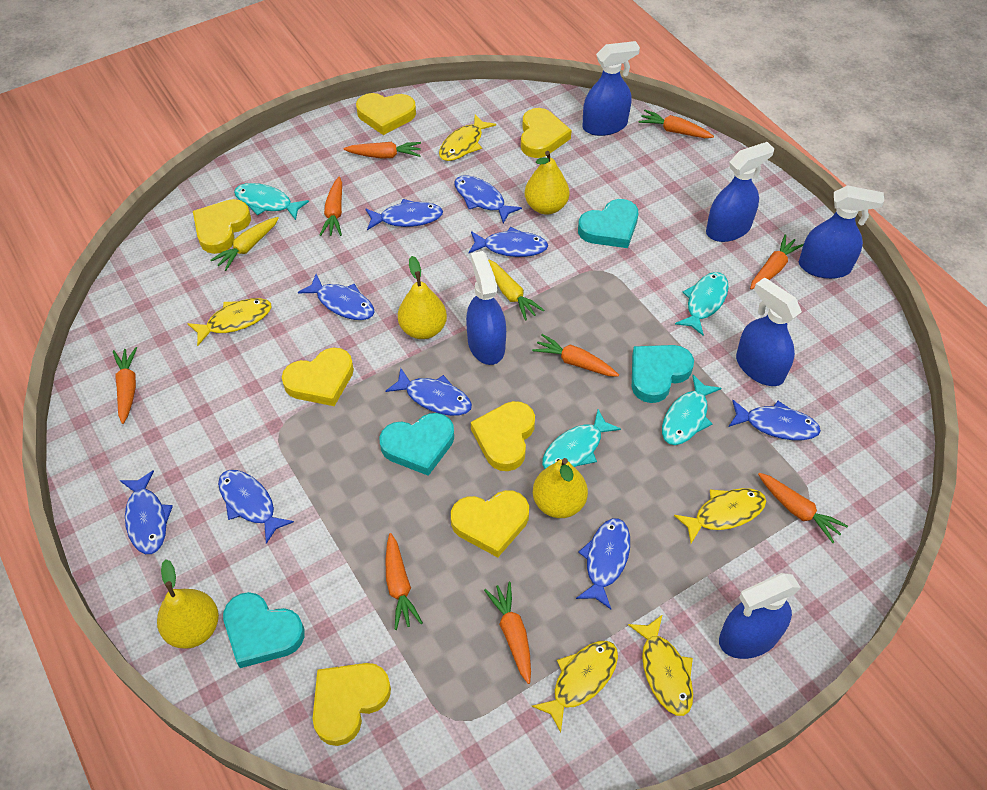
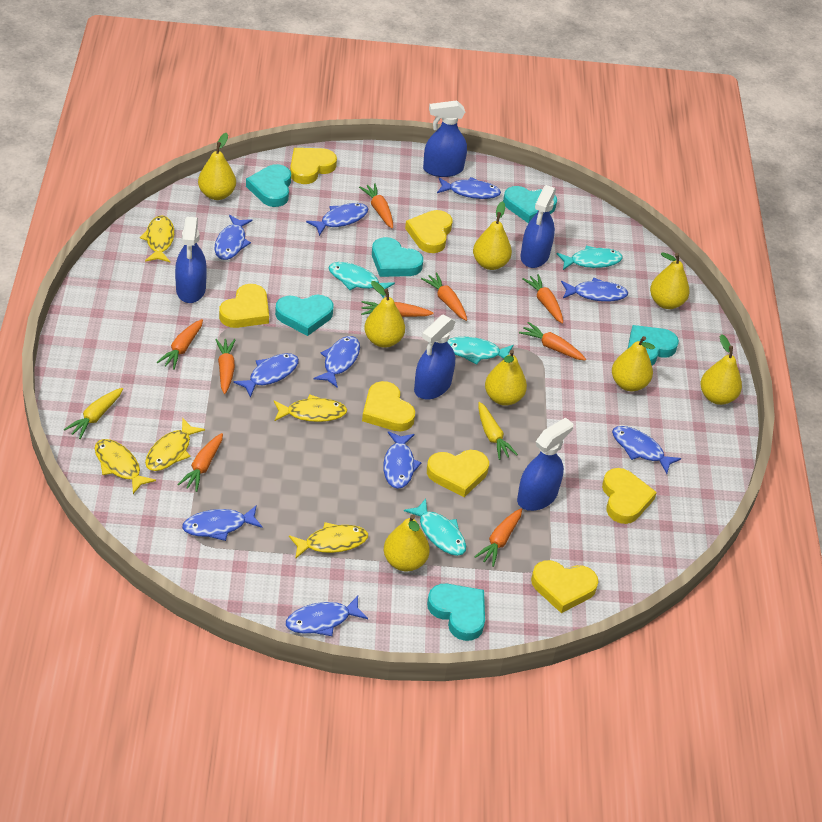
blue fish: 9 -> 10
blue spray bottle: 6 -> 5
turquoise heart: 4 -> 6
yellow pear: 4 -> 8

